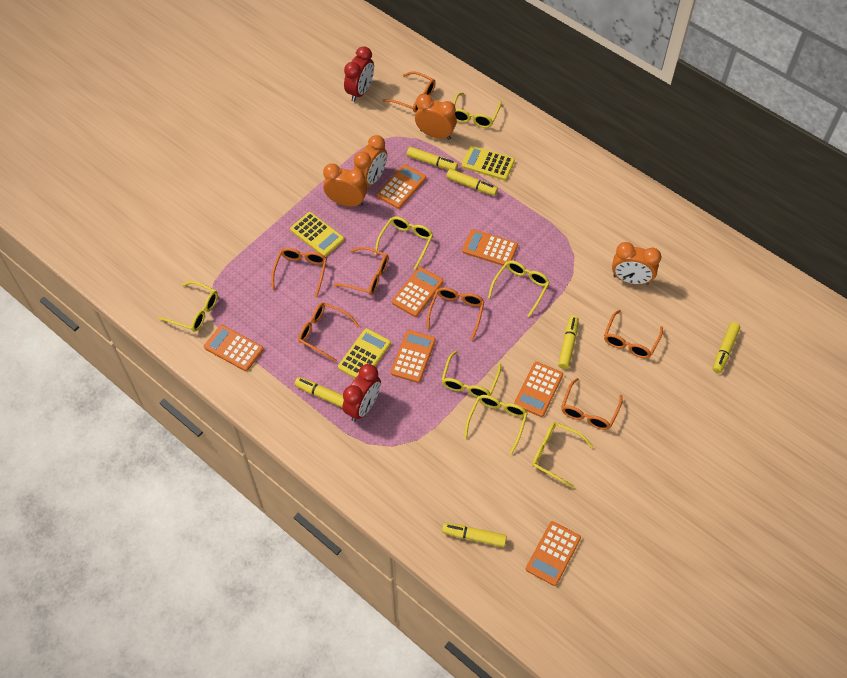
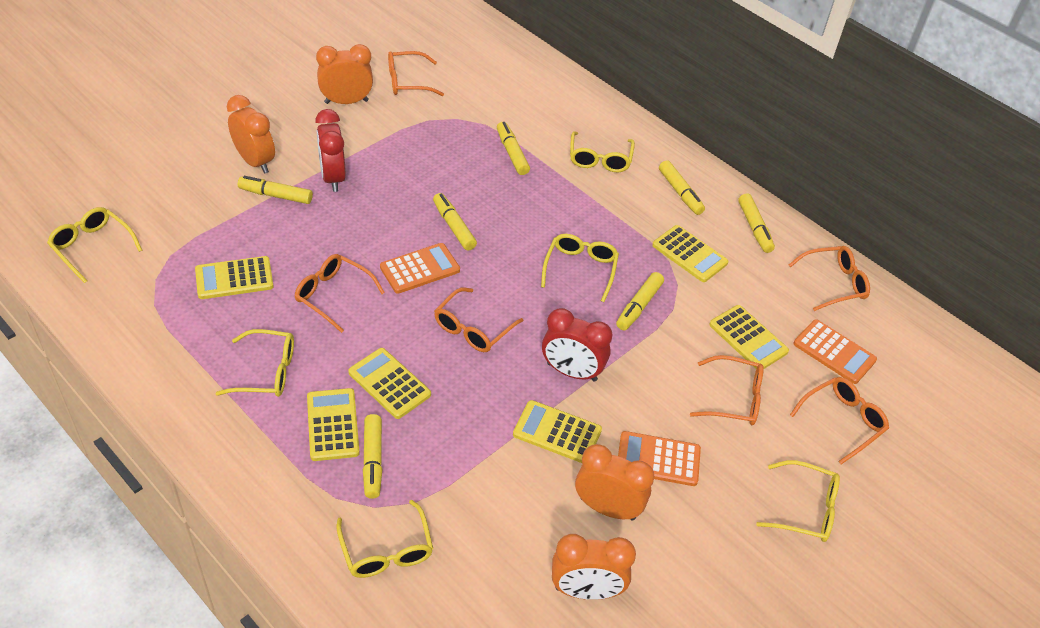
orange calculator: 7 -> 3
orange glasses: 7 -> 6
yellow calculator: 3 -> 6
yellow glasses: 7 -> 6
yellow marker: 6 -> 7

